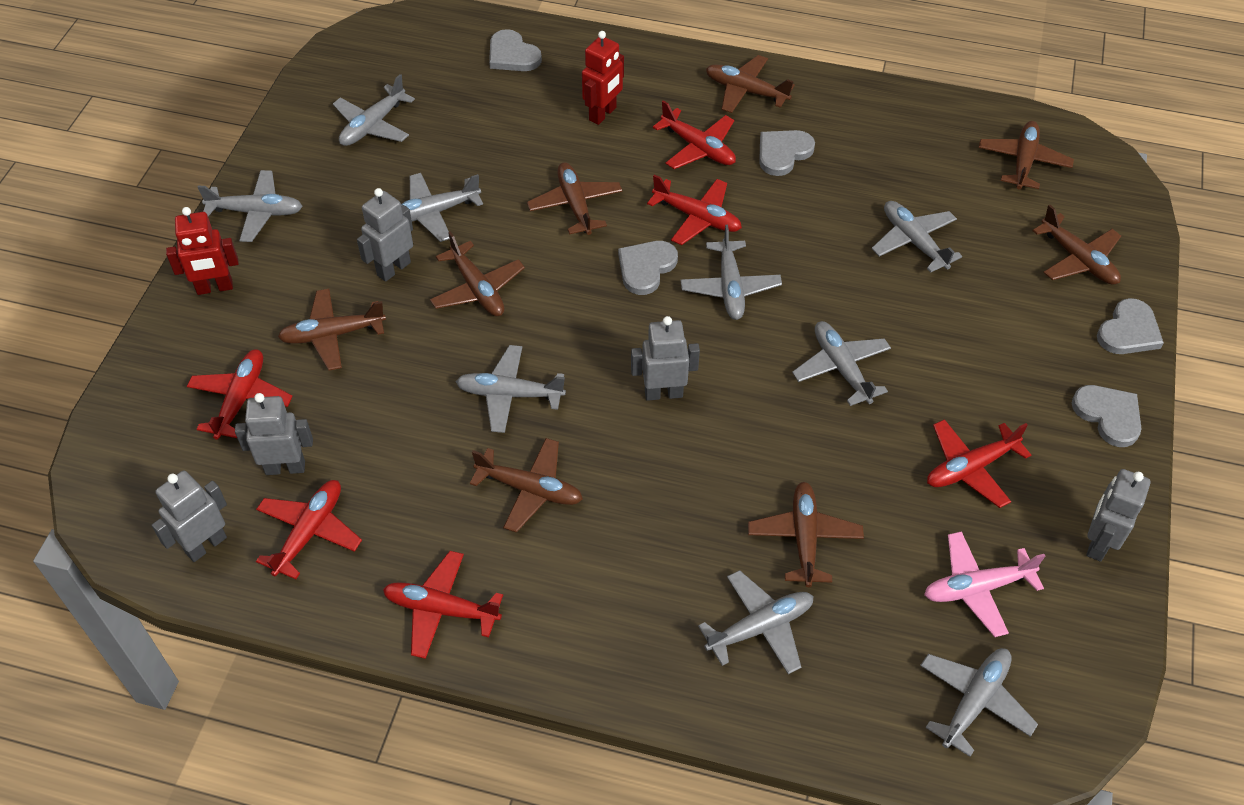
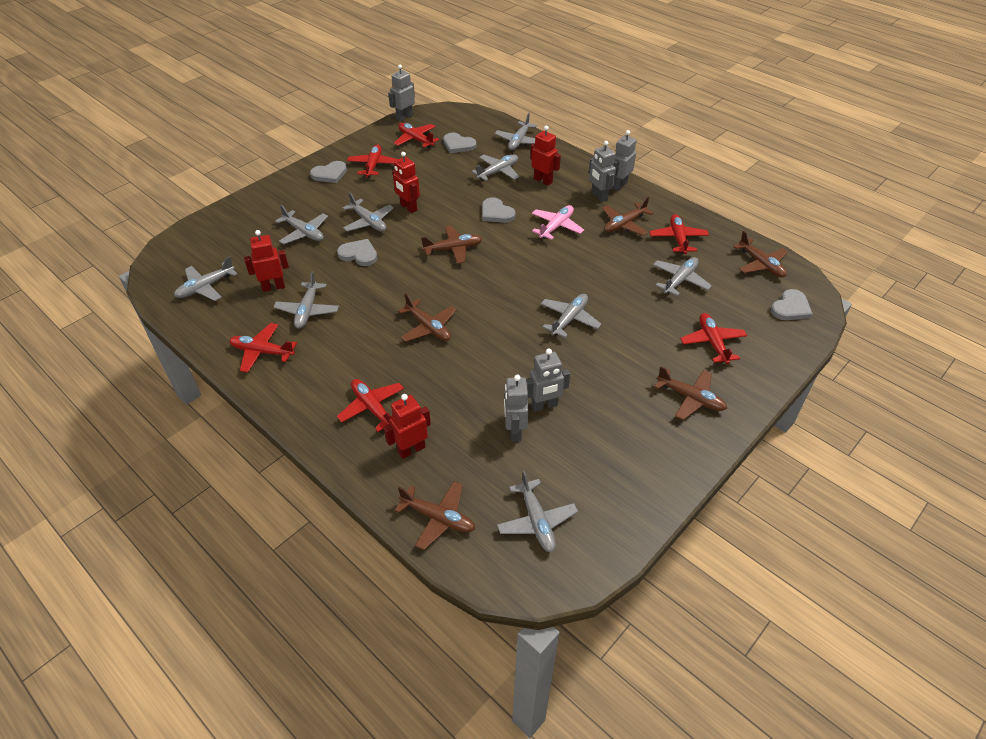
brown plane: 8 -> 6
red robot: 2 -> 4

